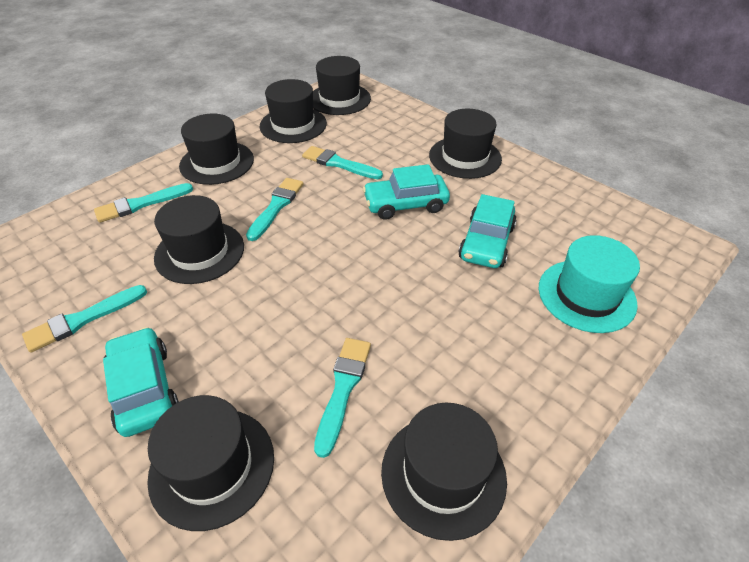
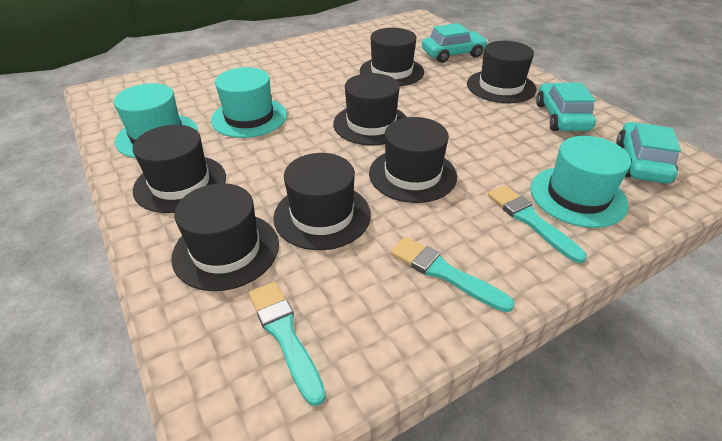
turquoise brush: 5 -> 3
turquoise hat: 1 -> 3

